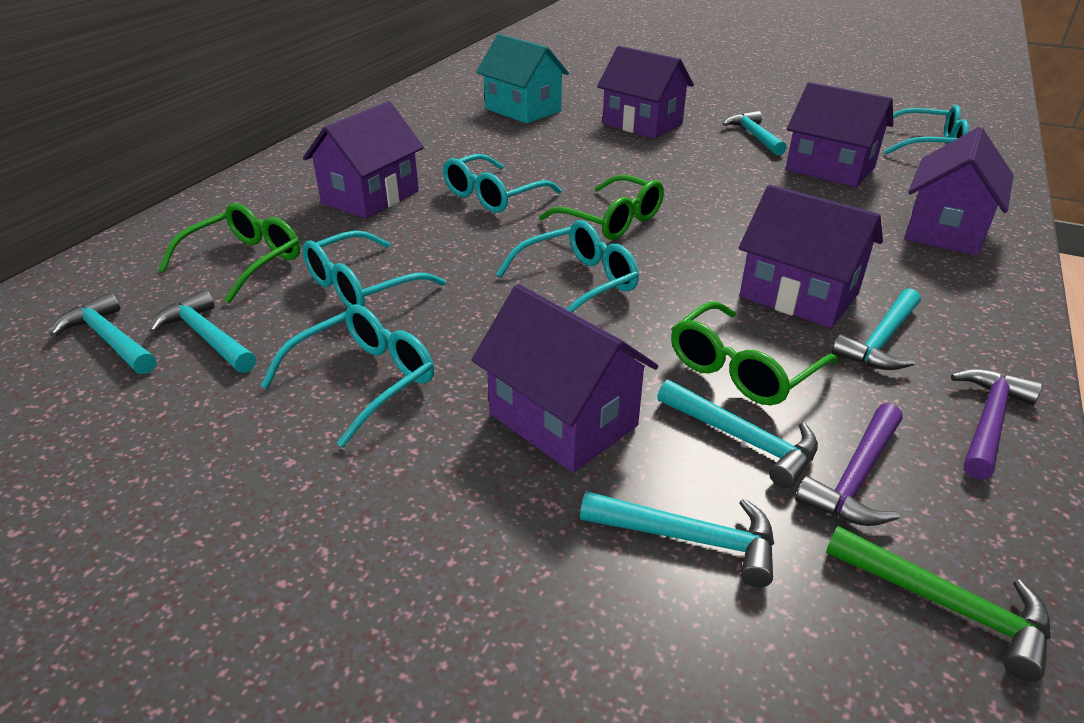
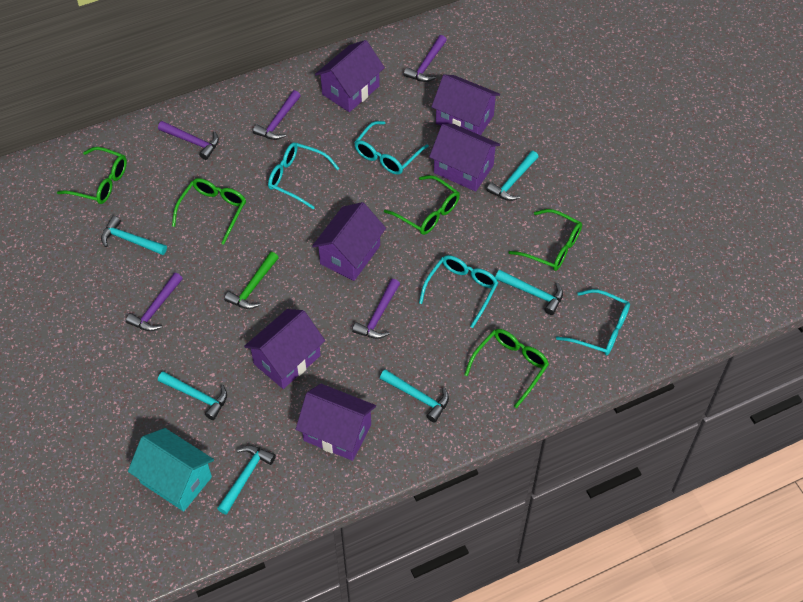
green glasses: 3 -> 5
purple hammer: 2 -> 5
turquoise glasses: 5 -> 4

